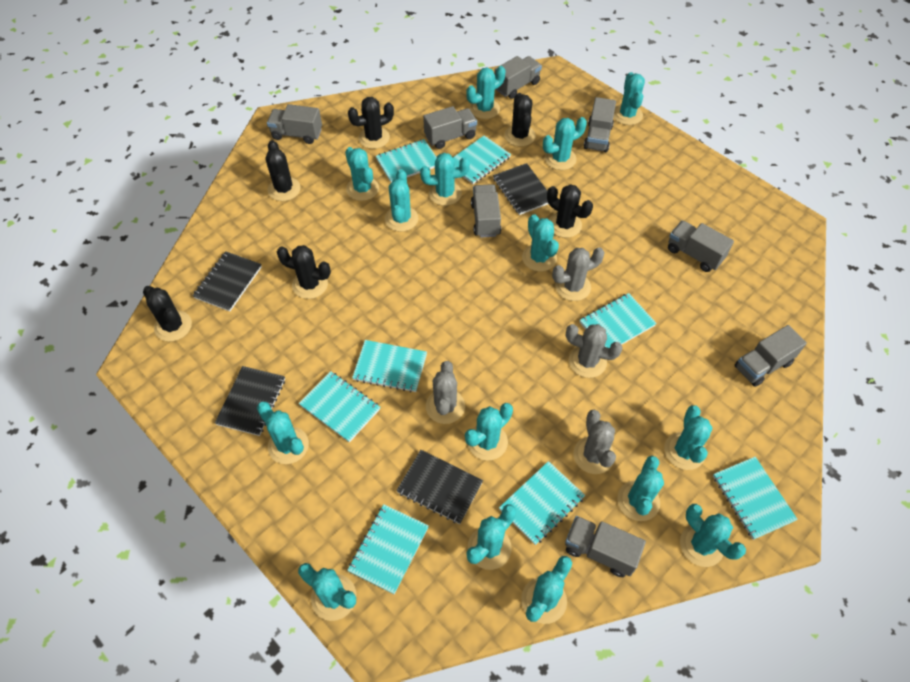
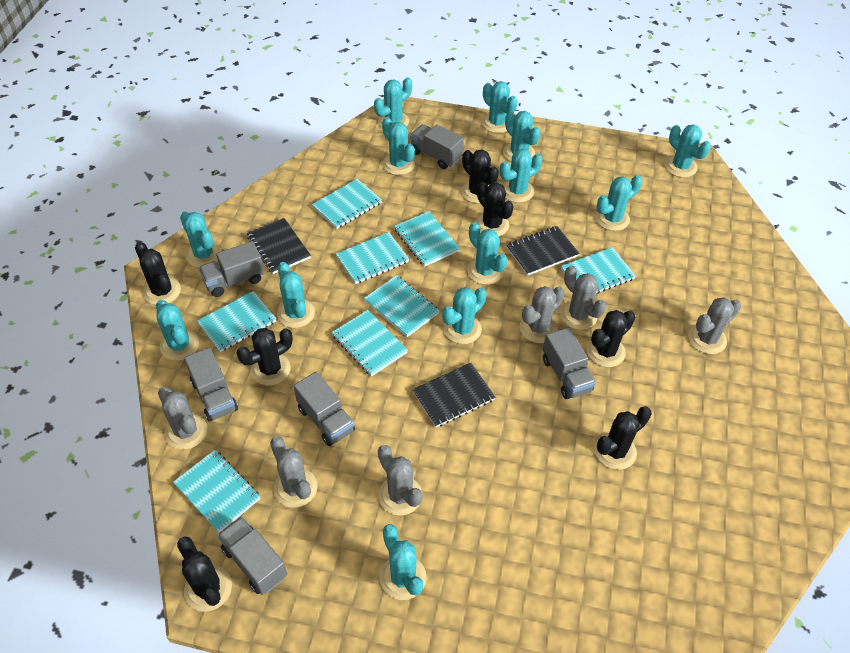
black cactus: 6 -> 7
black notebook: 4 -> 3
grey cactus: 4 -> 6
grey truck: 8 -> 6
turquoise cactus: 15 -> 13

